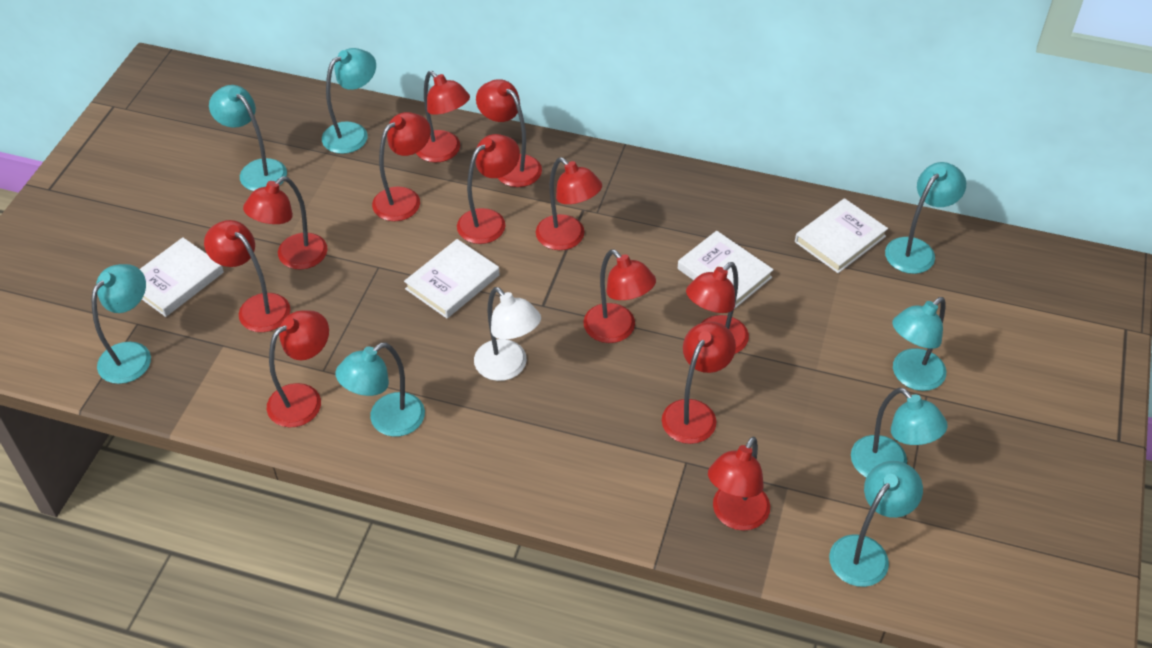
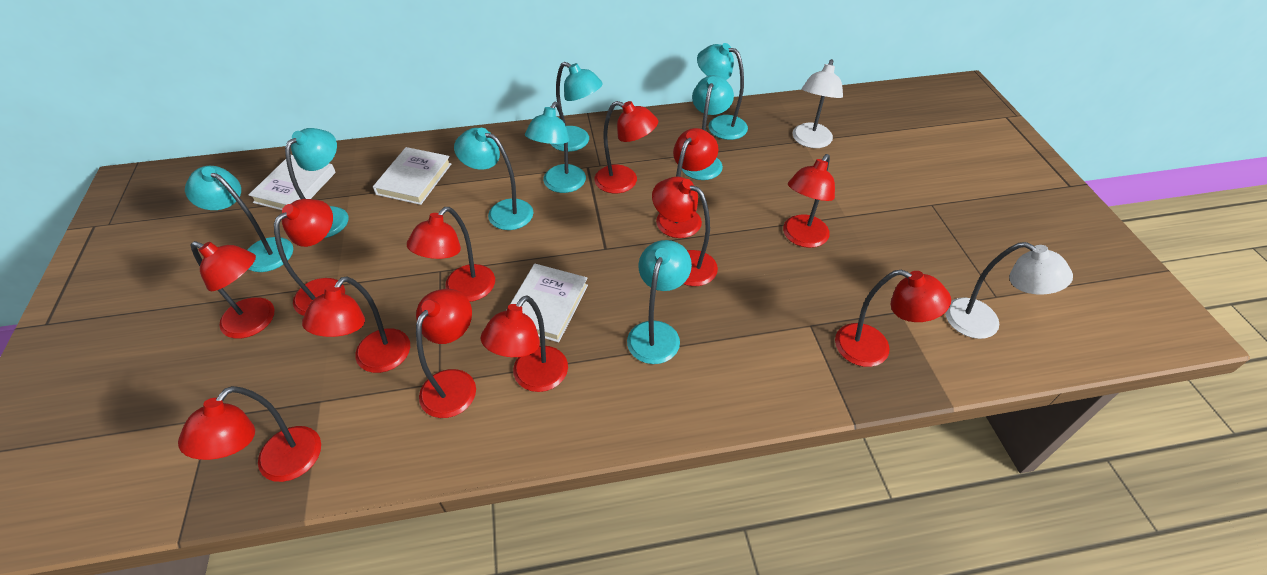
white book: 4 -> 3
white lamp: 1 -> 2

